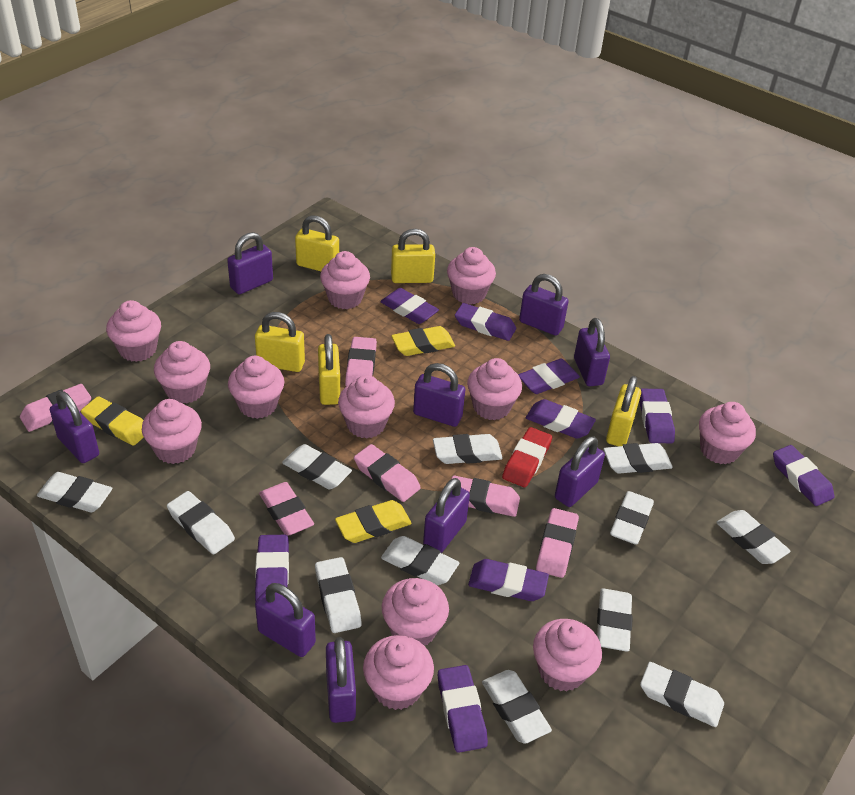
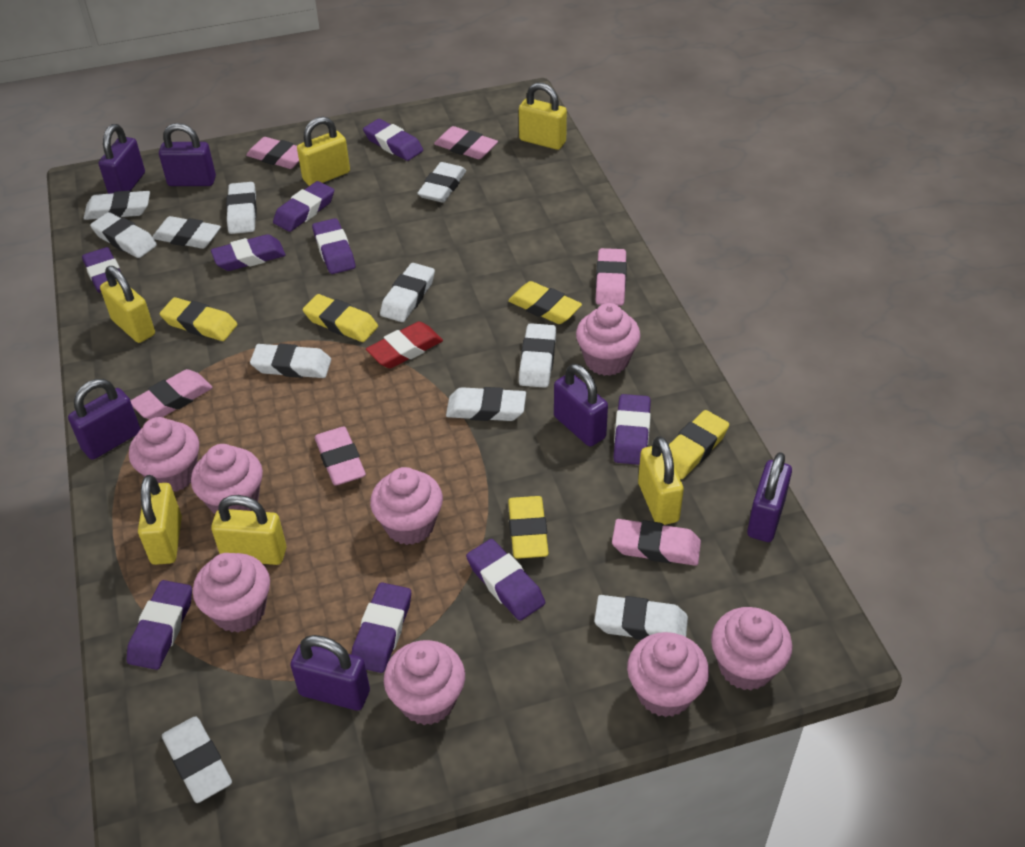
pink cupcake: 12 -> 8
purple padlock: 9 -> 6
white eraser: 12 -> 11
yellow eraser: 3 -> 5
yellow padlock: 5 -> 6

